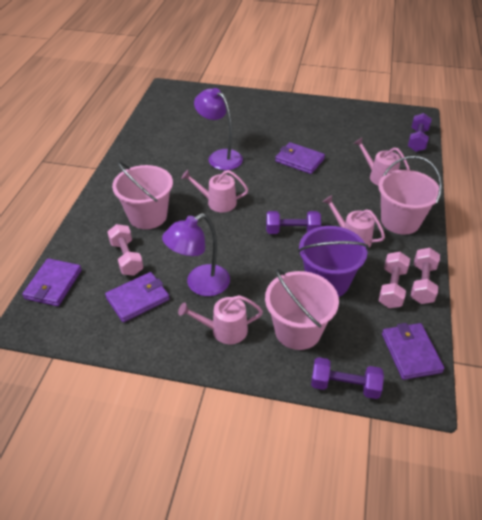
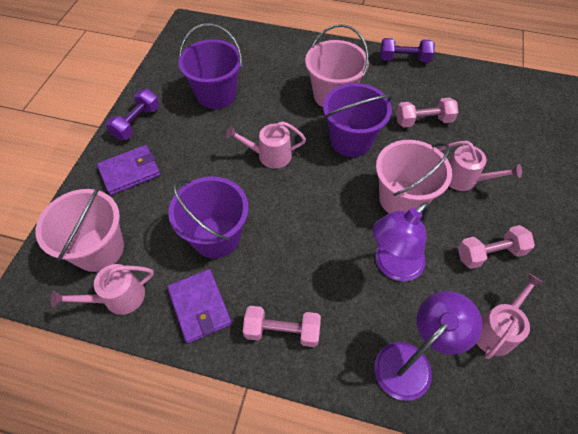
purple bucket: 1 -> 3
purple dumbbell: 3 -> 2
purple wallet: 4 -> 2

